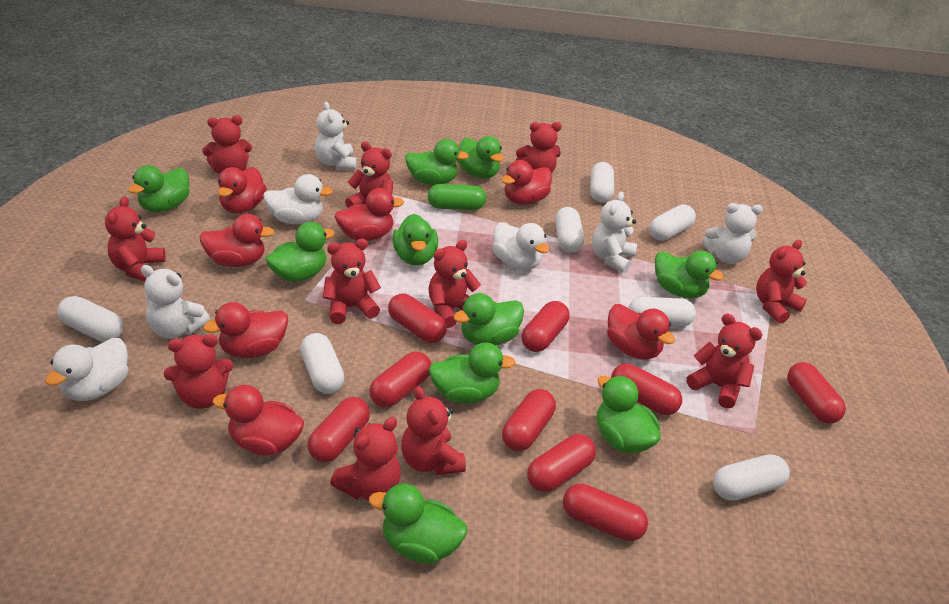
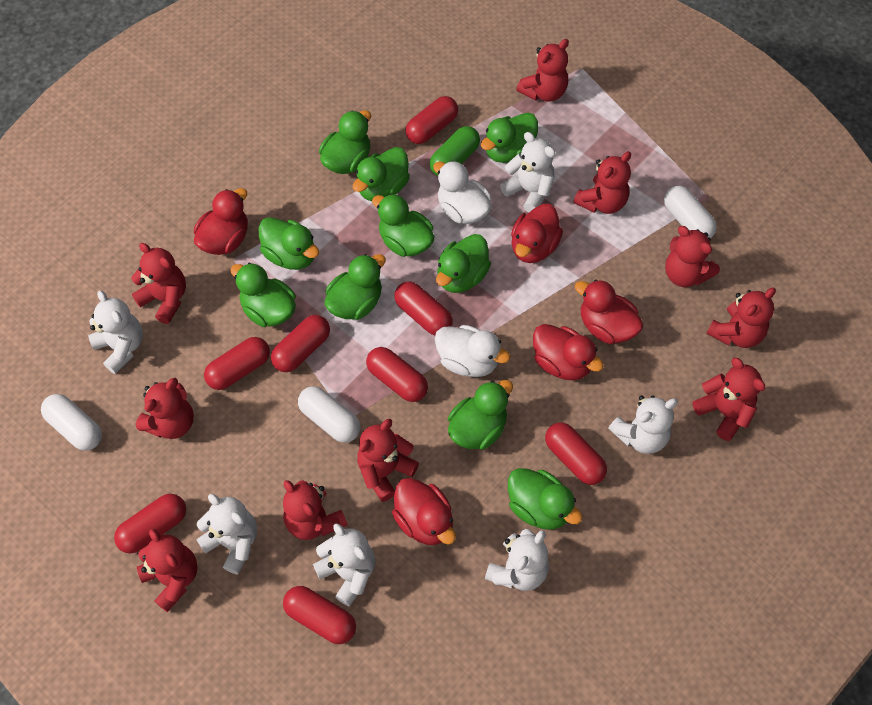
red capsule: 9 -> 8
red duck: 7 -> 5
red teddy bear: 11 -> 10
white capsule: 7 -> 3
white duck: 3 -> 2
white teddy bear: 4 -> 6

